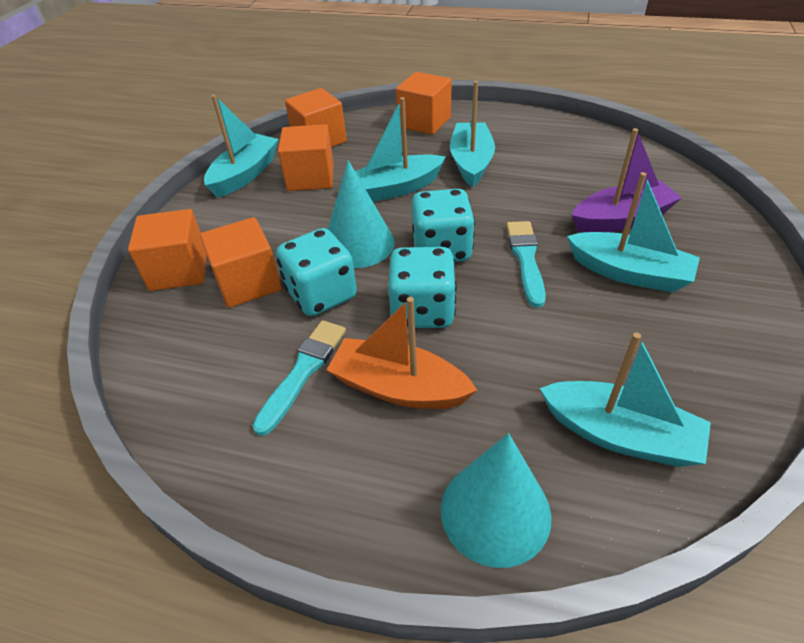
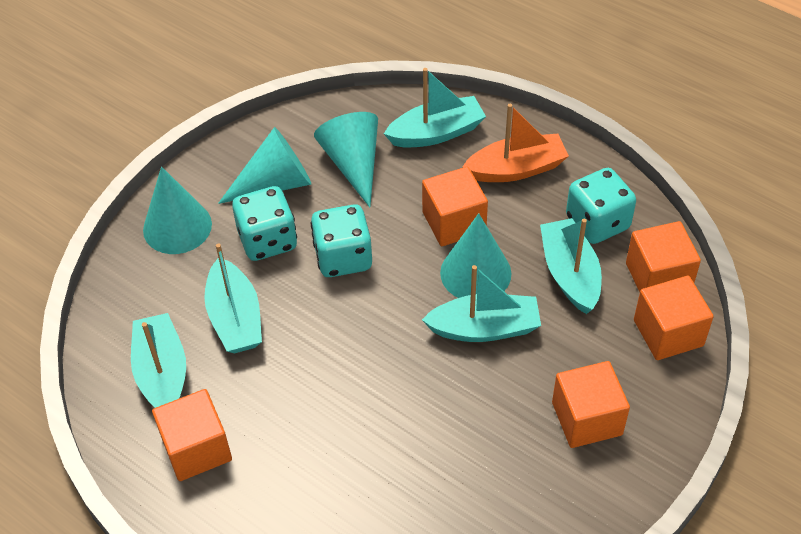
purple boat: 1 -> 0
turquoise brush: 2 -> 0
turquoise cone: 2 -> 4

